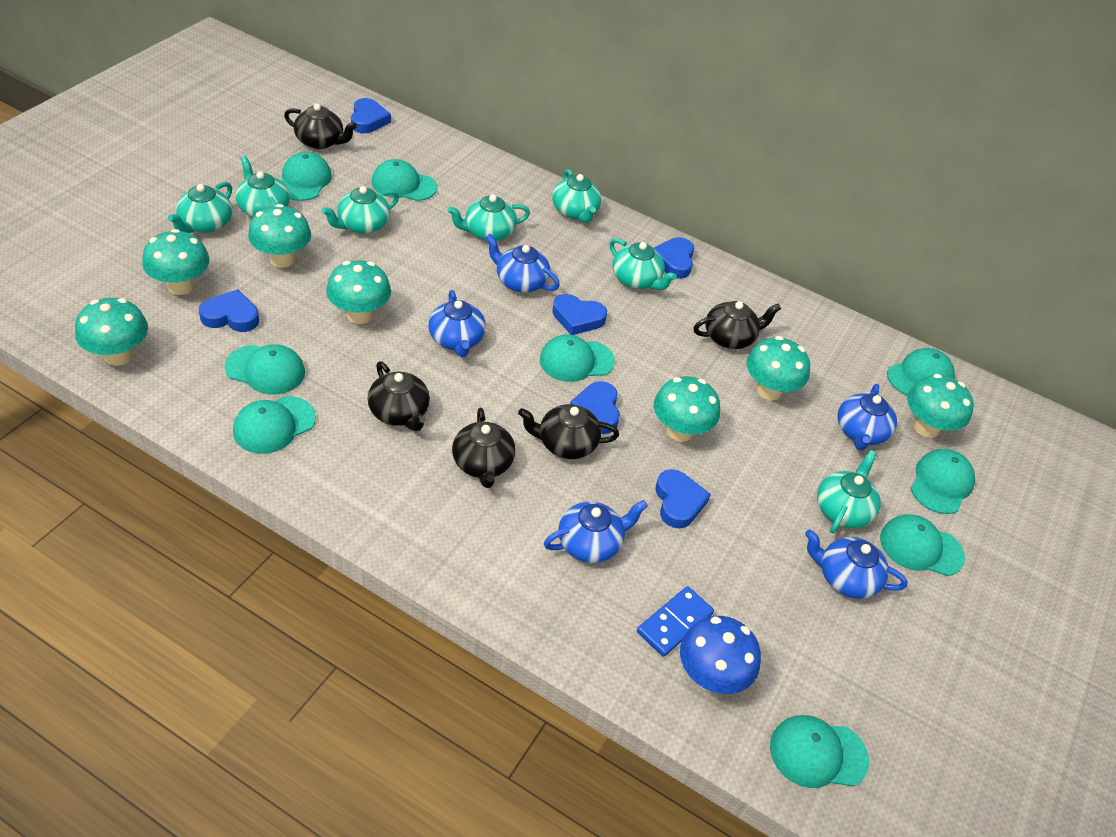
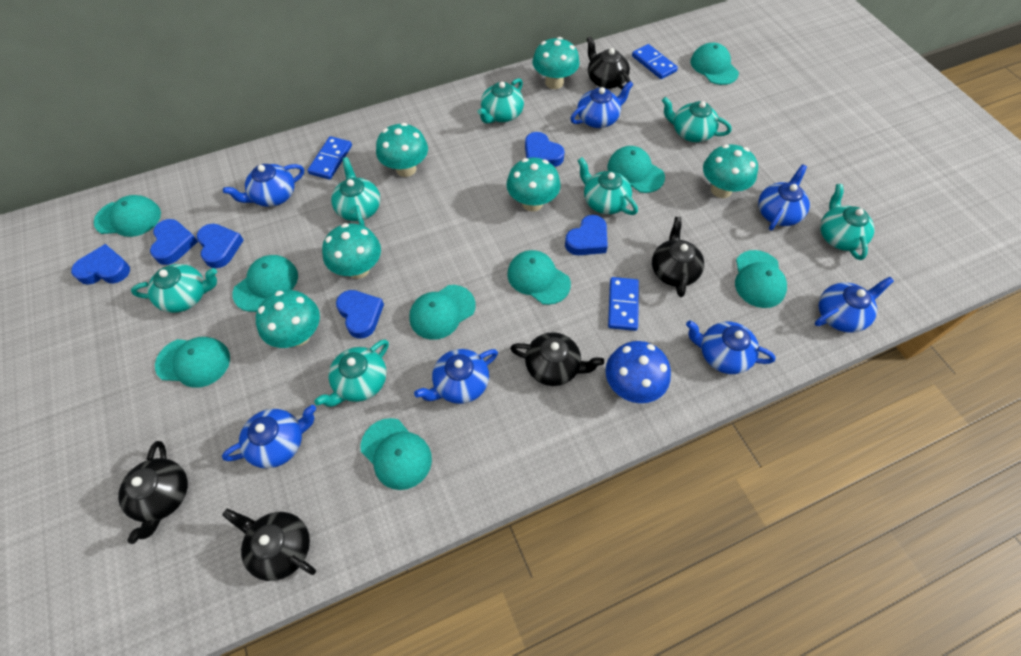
blue domino: 1 -> 3
blue teapot: 5 -> 7
turquoise mushroom: 7 -> 6

